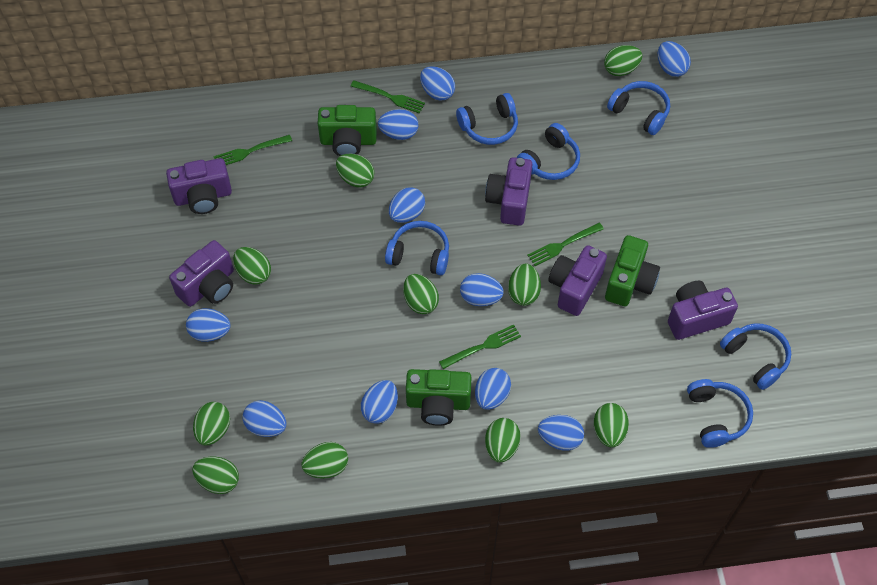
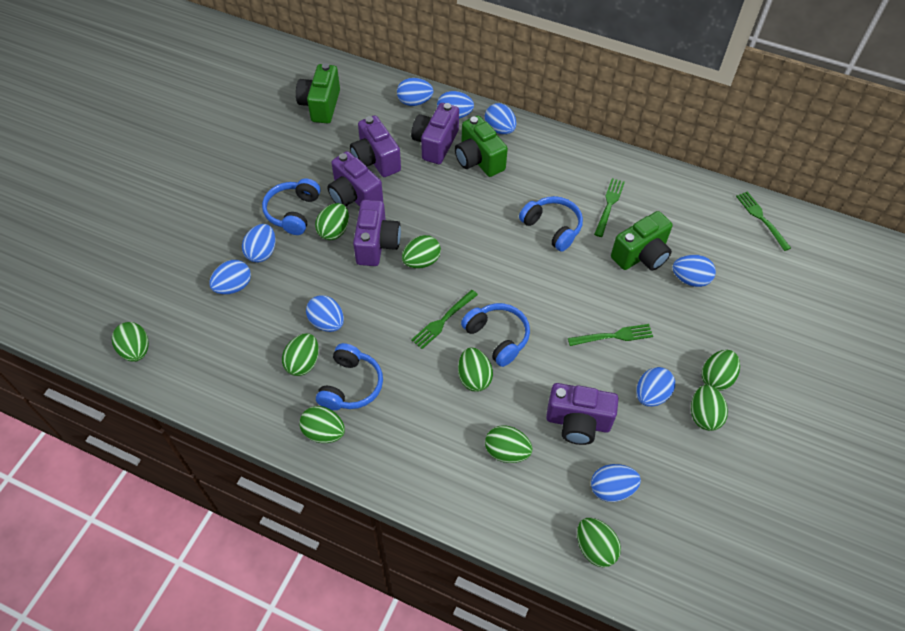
blue egg: 10 -> 9
blue headphones: 6 -> 4

